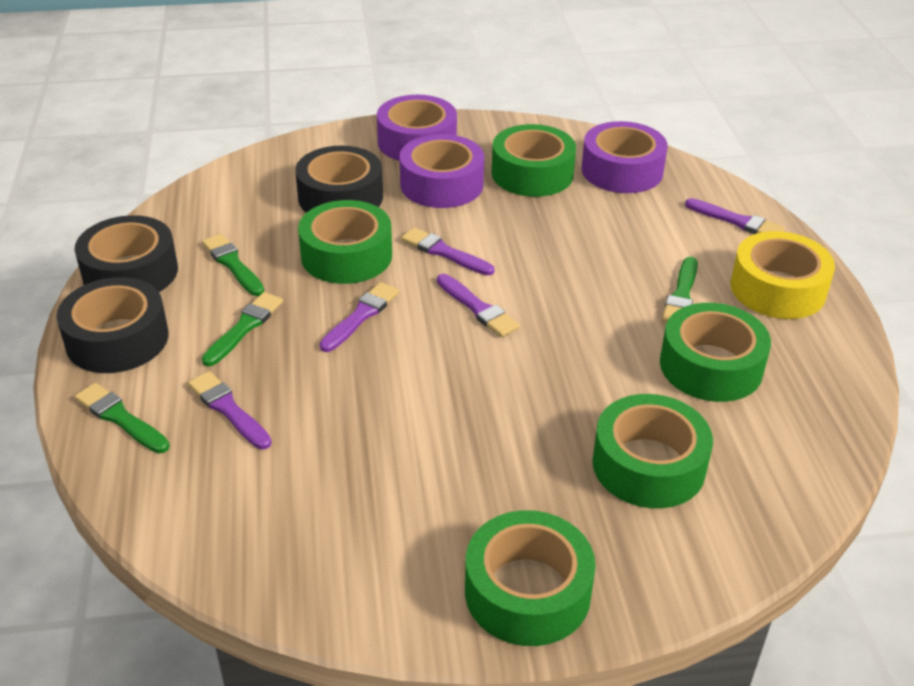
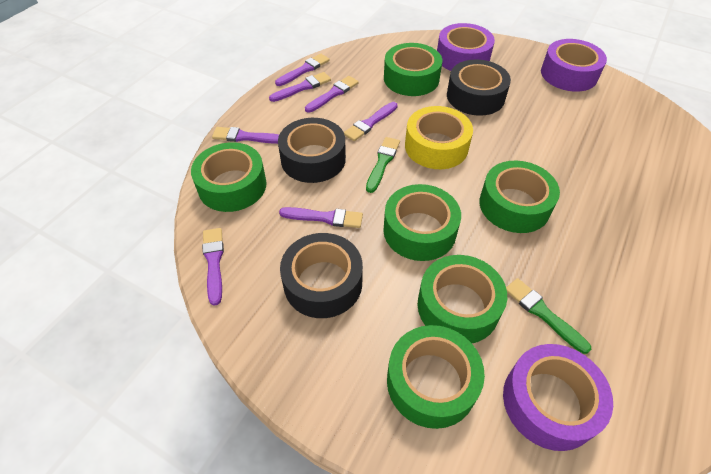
green brush: 4 -> 2
green tape: 5 -> 6
purple brush: 5 -> 7

